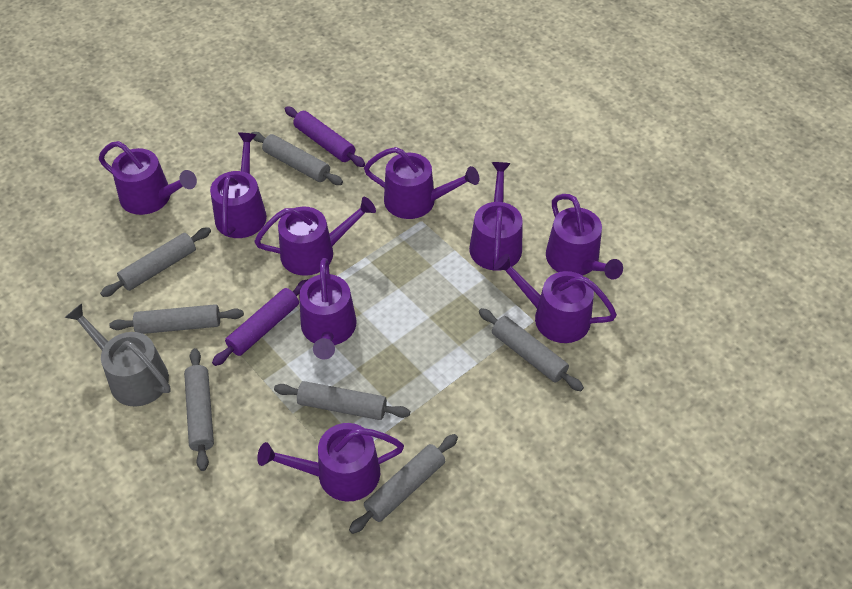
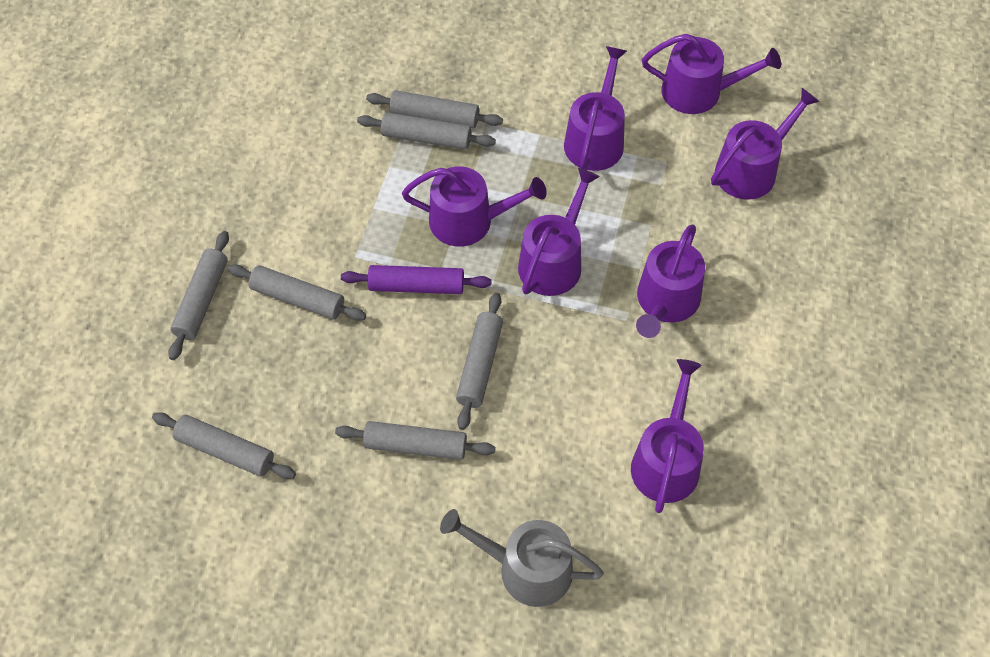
purple rolling pin: 2 -> 1
purple watering can: 9 -> 7

